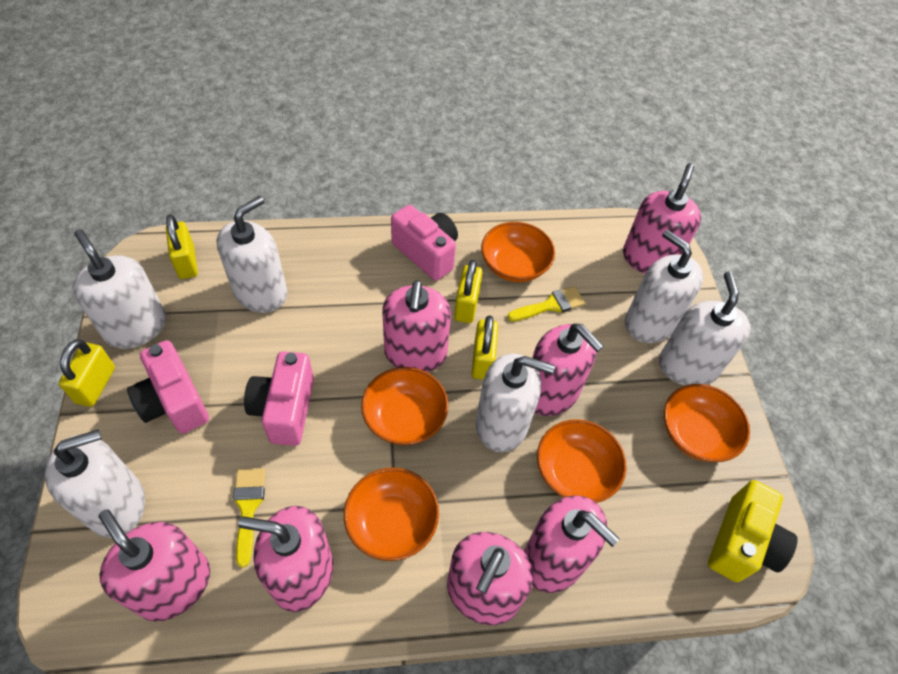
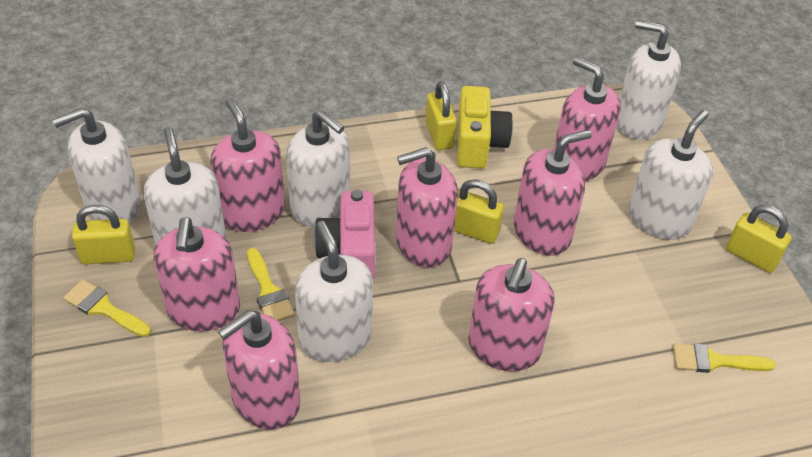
orange bowl: 5 -> 0
pink camera: 3 -> 1
yellow brush: 2 -> 3

